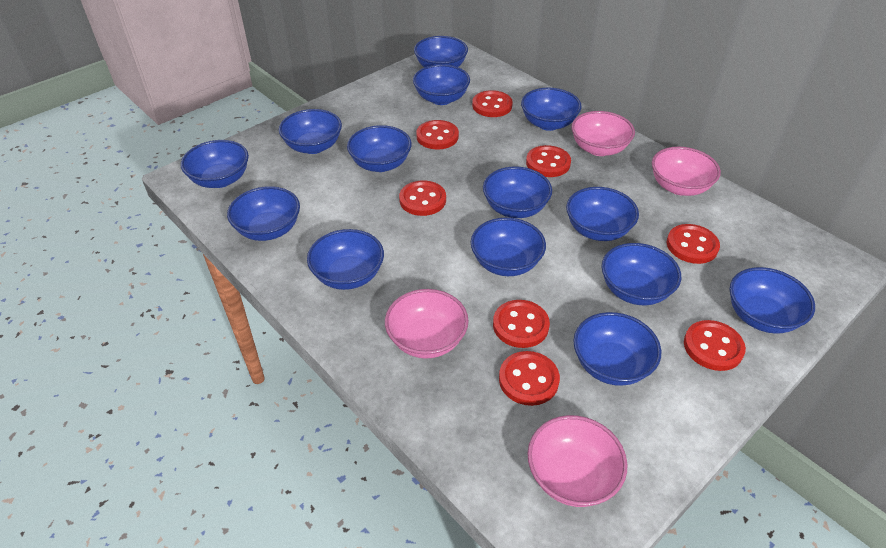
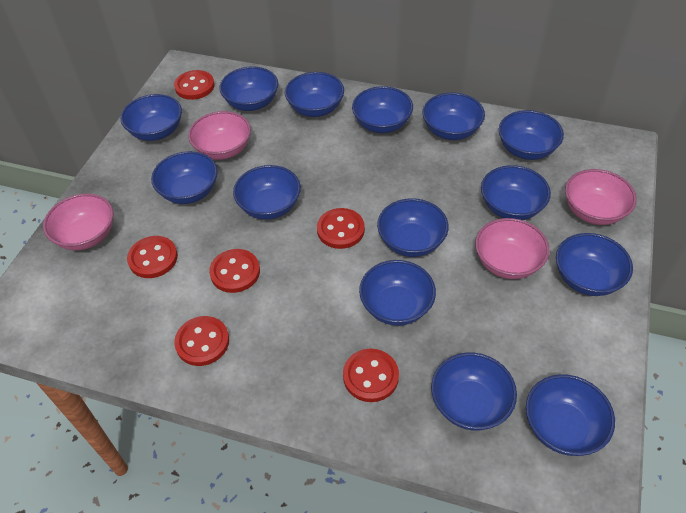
red button: 8 -> 6

